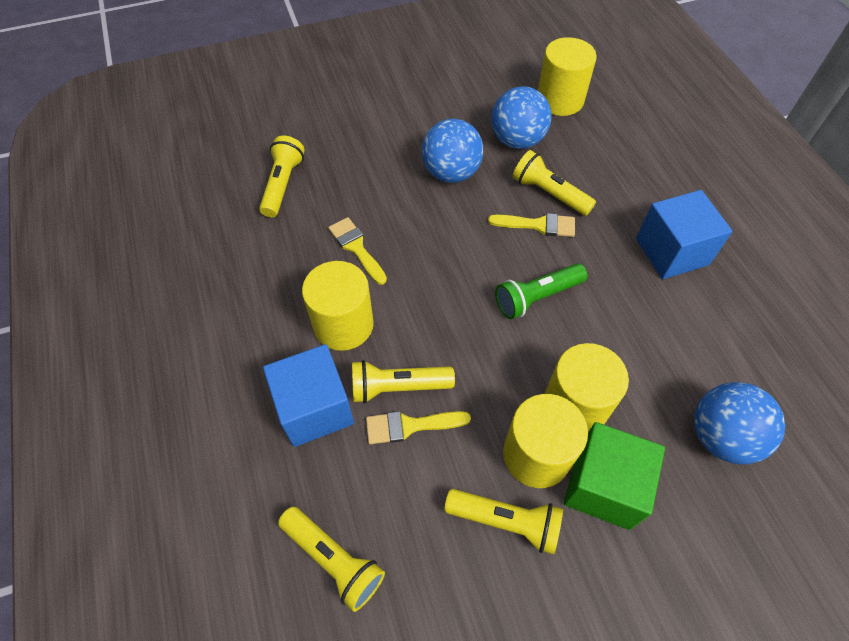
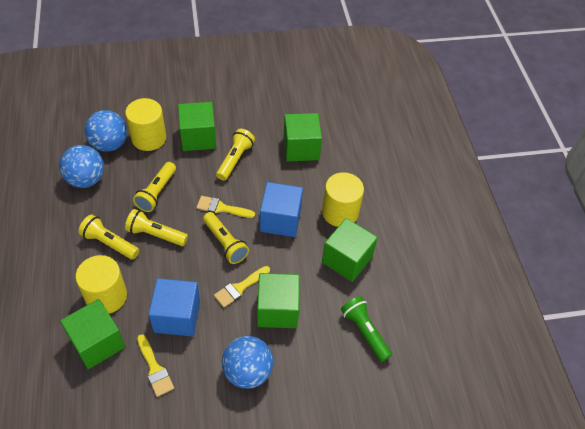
green cube: 1 -> 5
yellow cylinder: 4 -> 3

